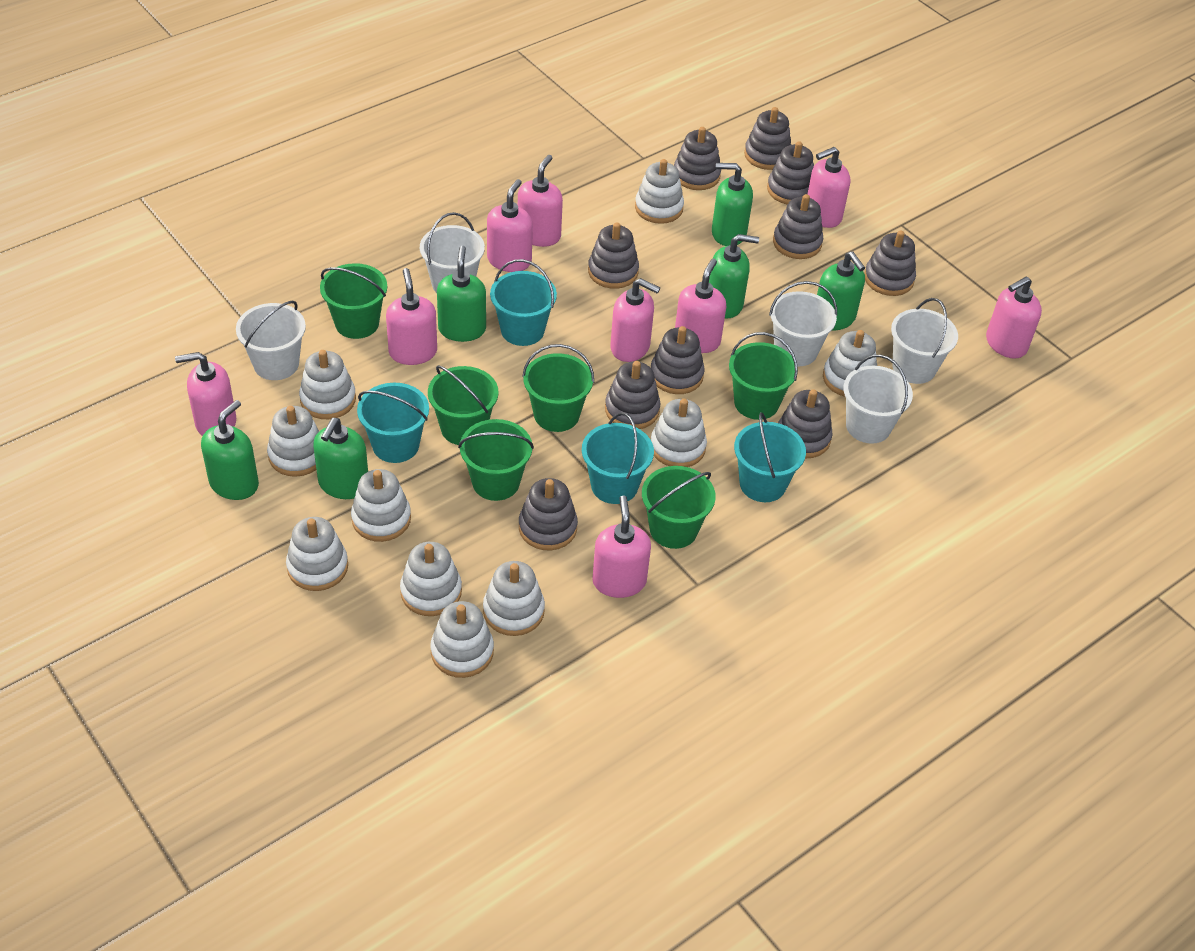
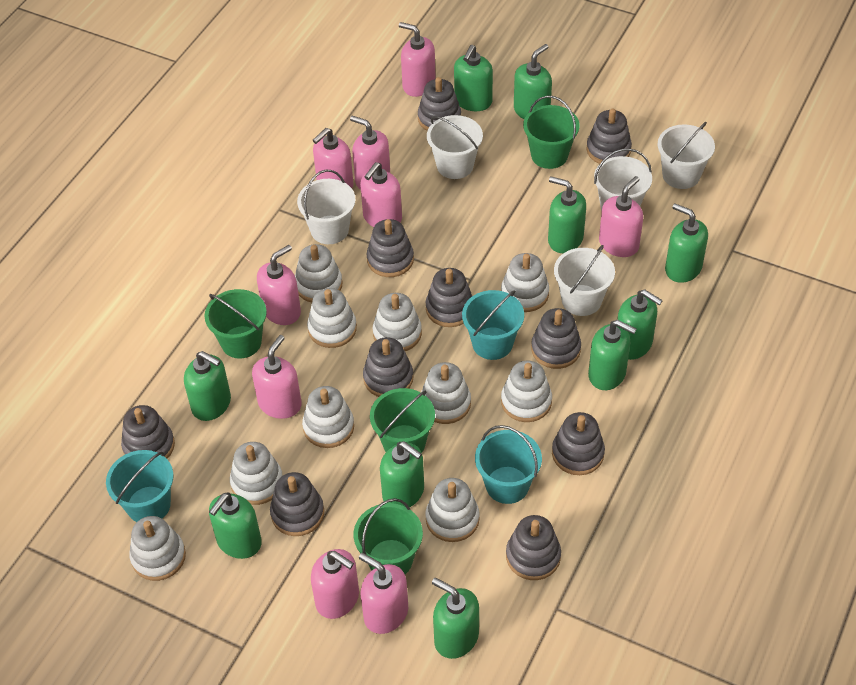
green bucket: 6 -> 4
green soap dispenser: 6 -> 10
turquoise bucket: 4 -> 3

